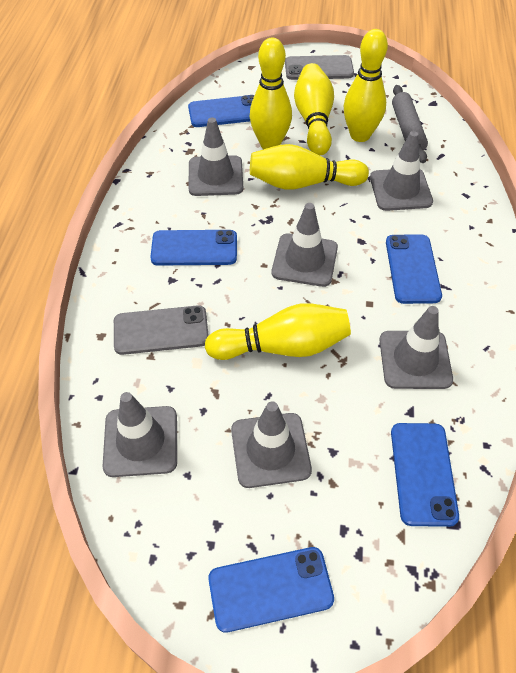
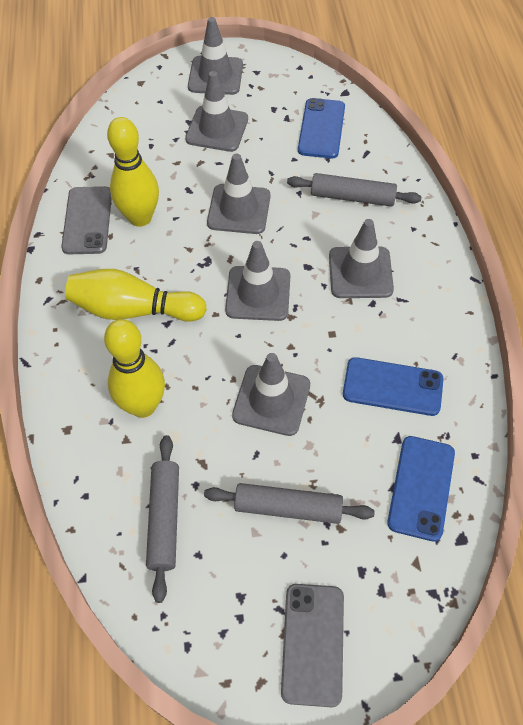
blue phone: 5 -> 3
grey rolling pin: 1 -> 3
yellow bowling pin: 5 -> 3

